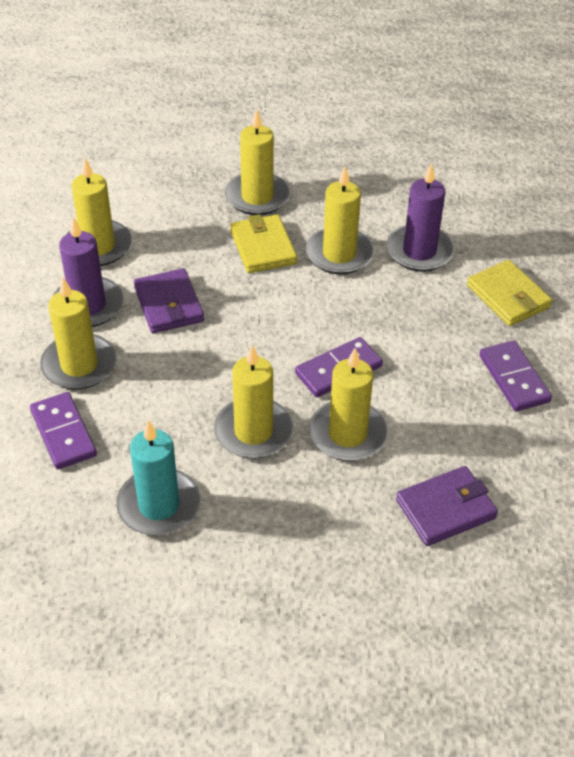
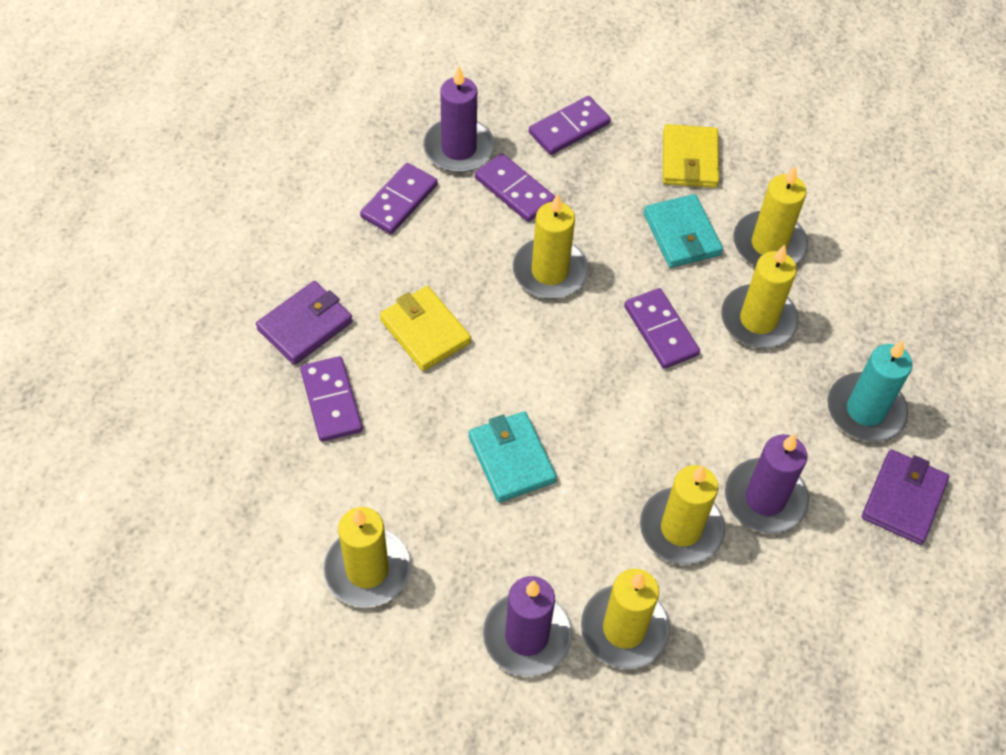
purple candle: 2 -> 3
purple domino: 3 -> 5
turquoise wallet: 0 -> 2

